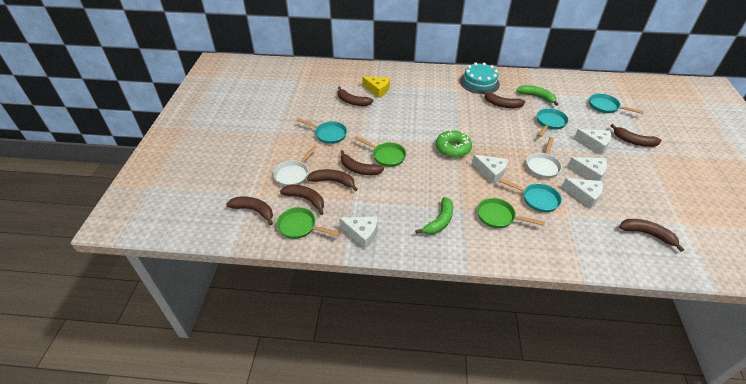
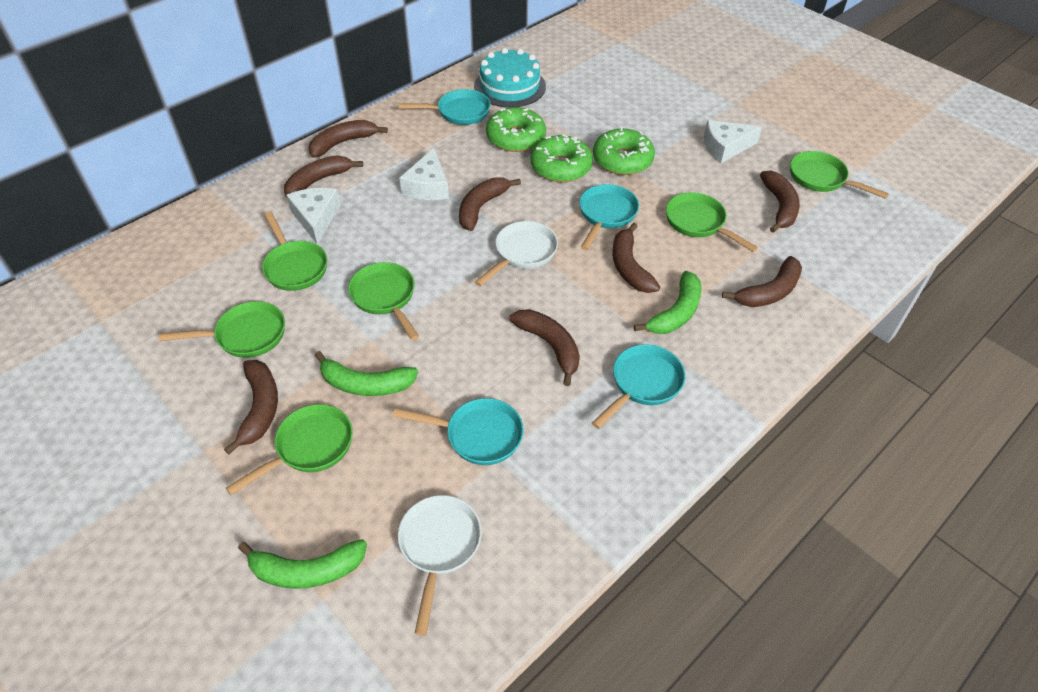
green banana: 2 -> 3
green donut: 1 -> 3
green pan: 3 -> 6
white cheese: 5 -> 3
yellow cheese: 1 -> 0

